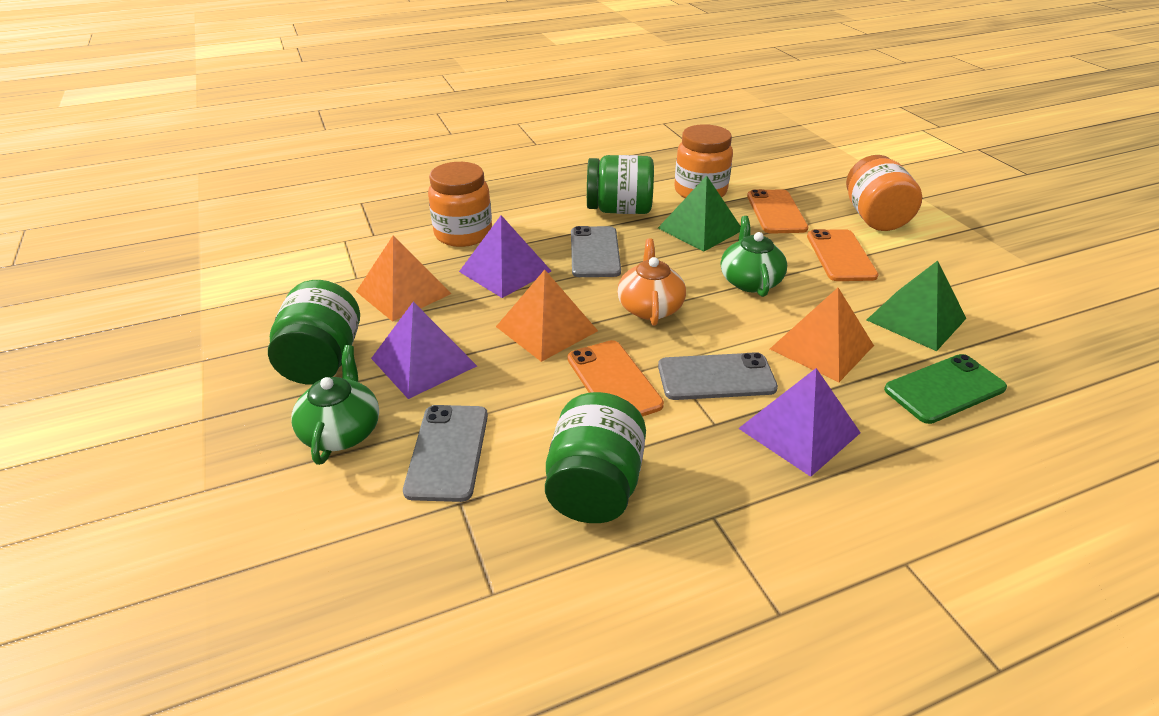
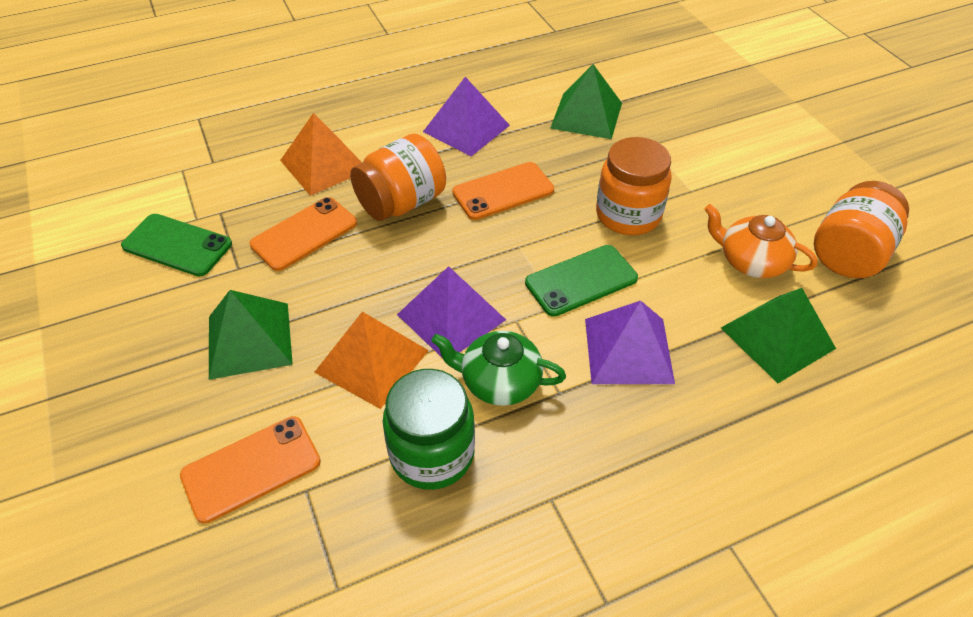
green jar: 3 -> 1
green phone: 1 -> 2
green pyramid: 2 -> 3
green teapot: 2 -> 1
grey phone: 3 -> 0
orange pyramid: 3 -> 2

